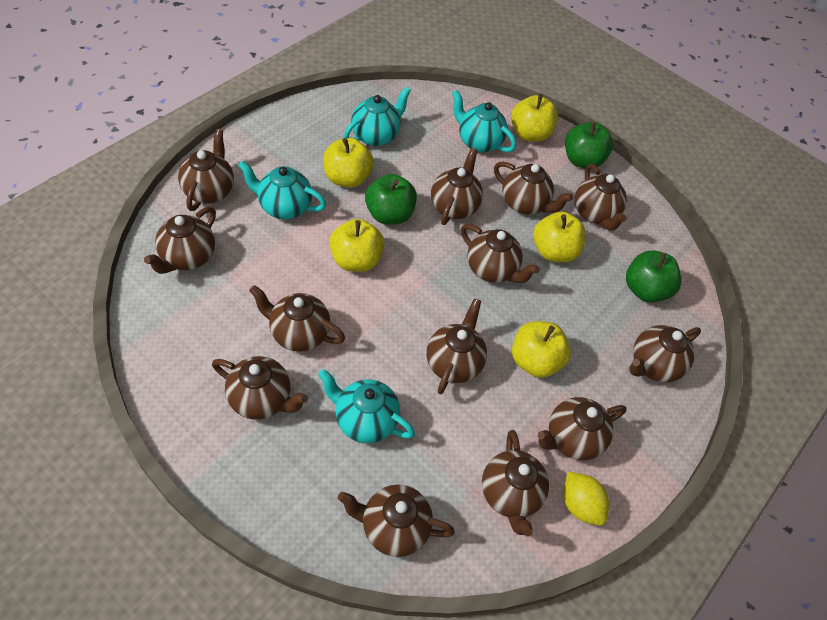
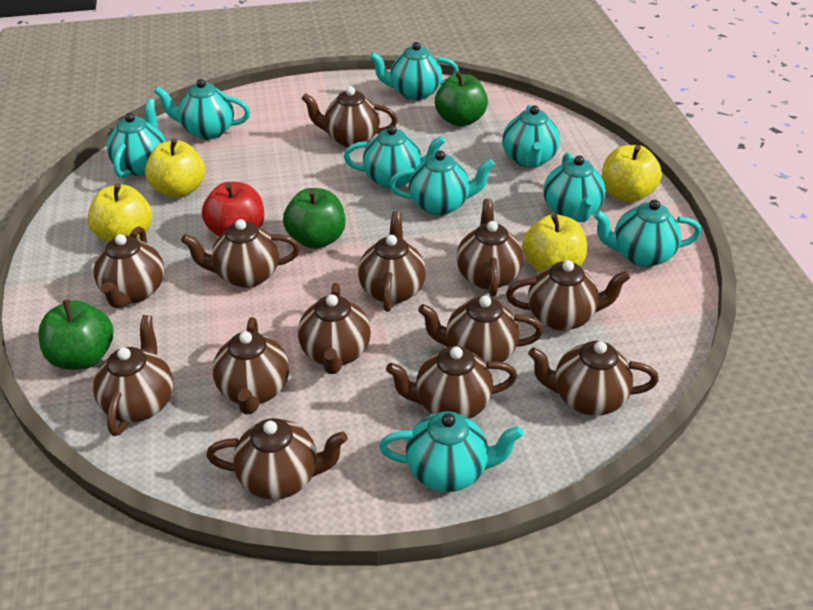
red apple: 0 -> 1
turquoise teapot: 4 -> 9
yellow apple: 5 -> 4
yellow lemon: 1 -> 0

